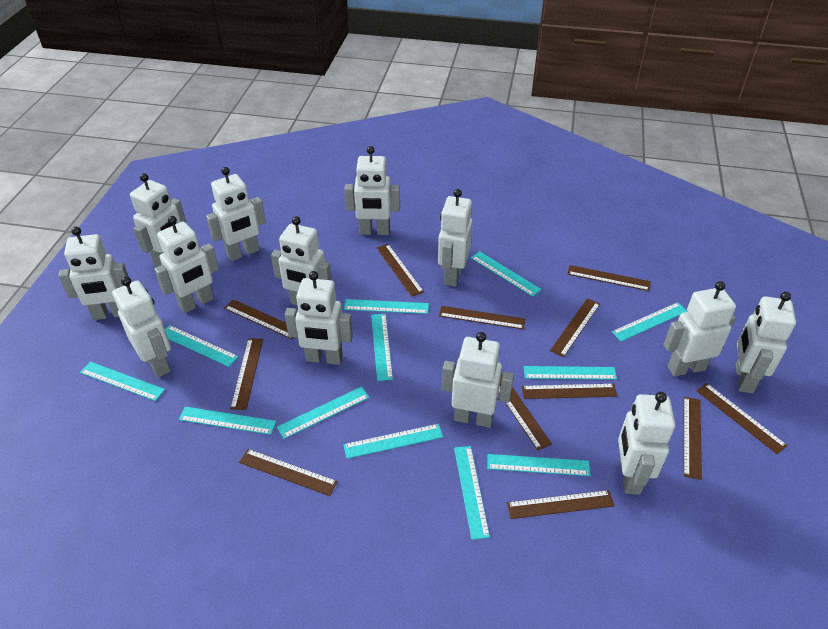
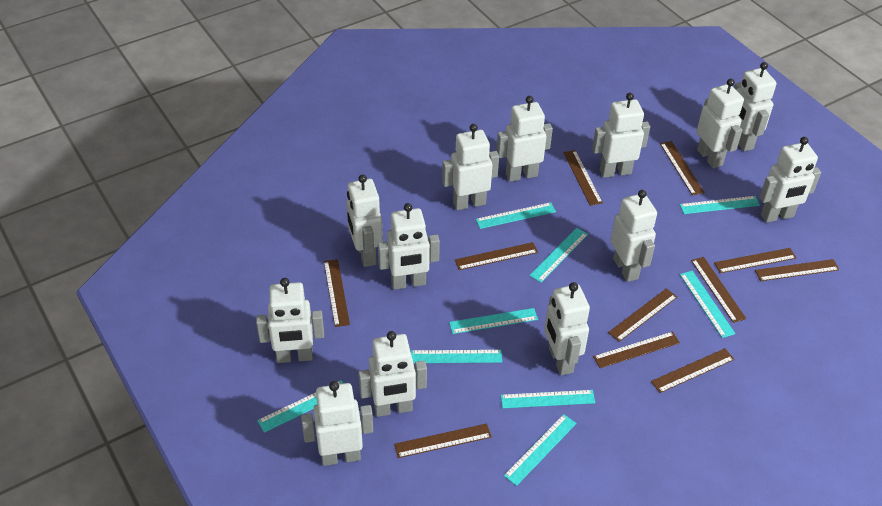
brown ruler: 12 -> 11
turquoise ruler: 12 -> 9

